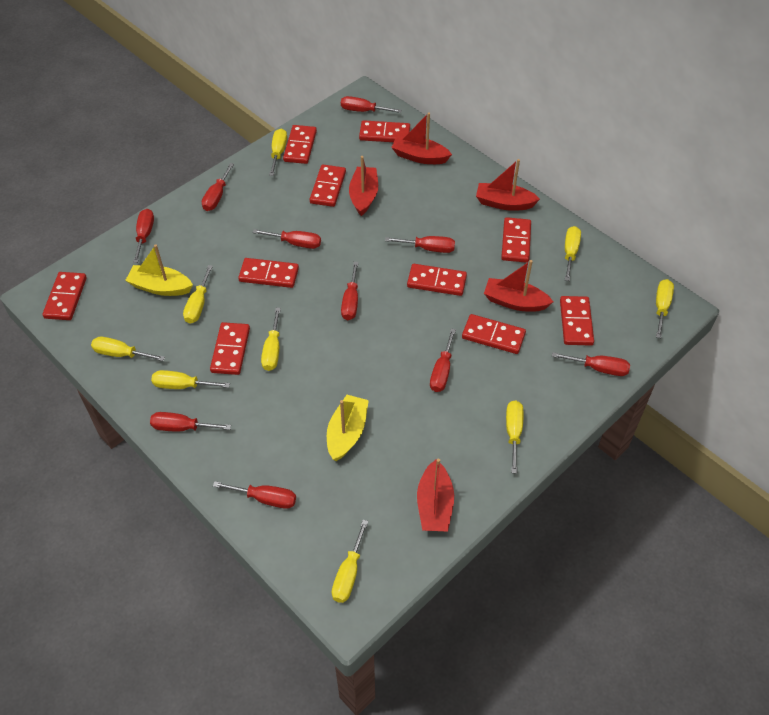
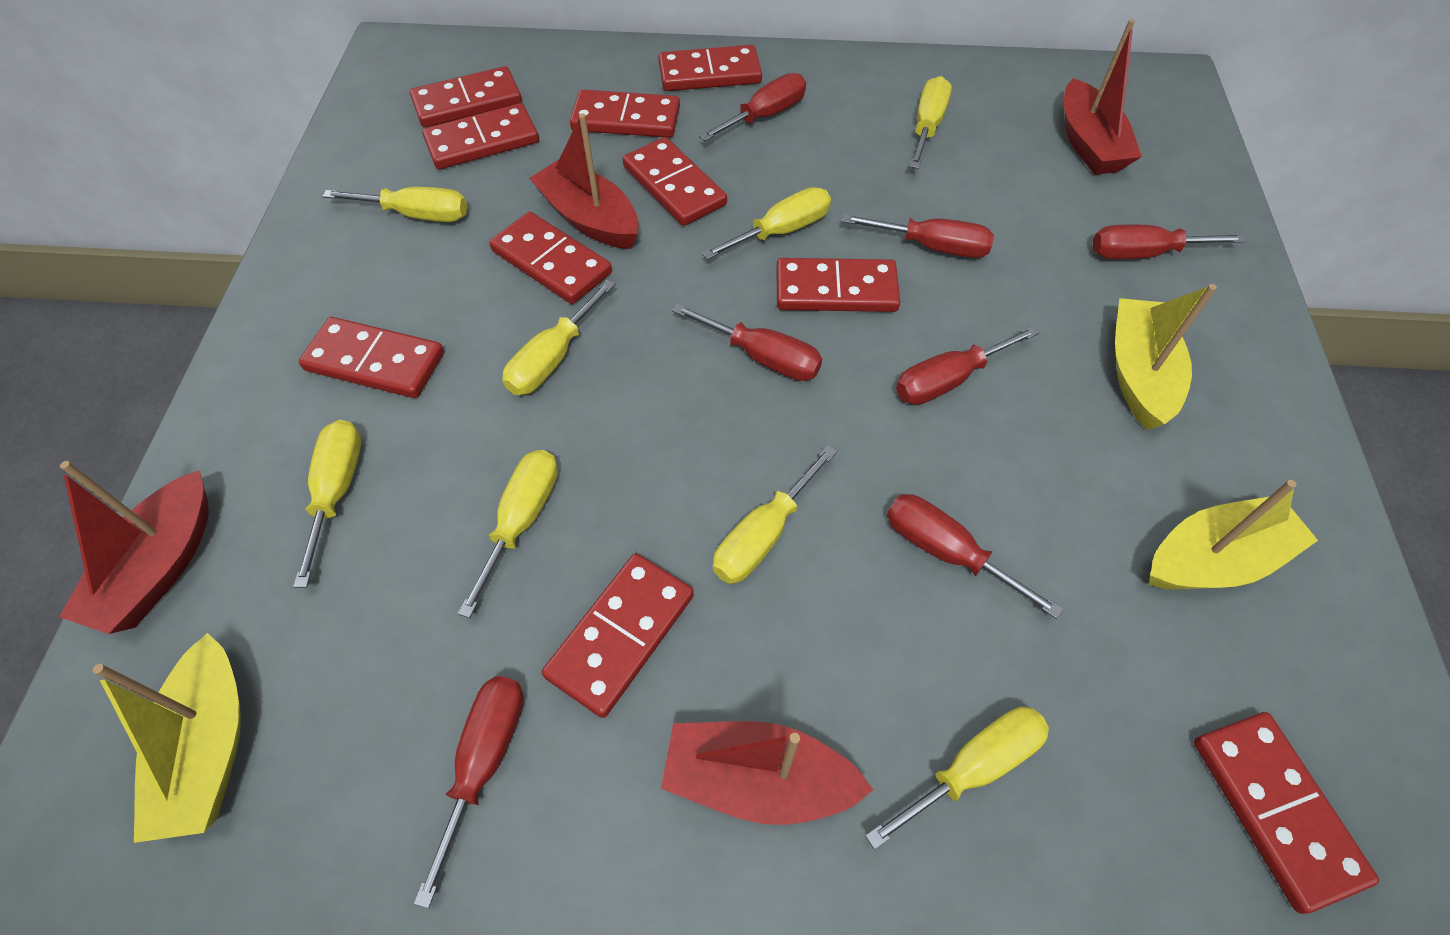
red boat: 5 -> 4
red screwdriver: 10 -> 7
yellow boat: 2 -> 3
yellow screwdriver: 9 -> 8

